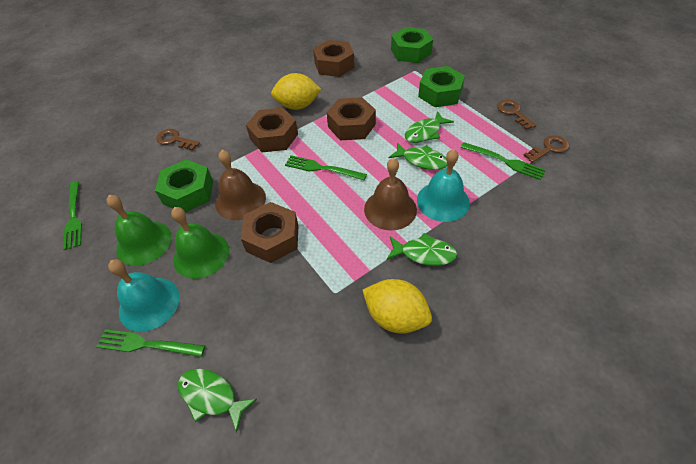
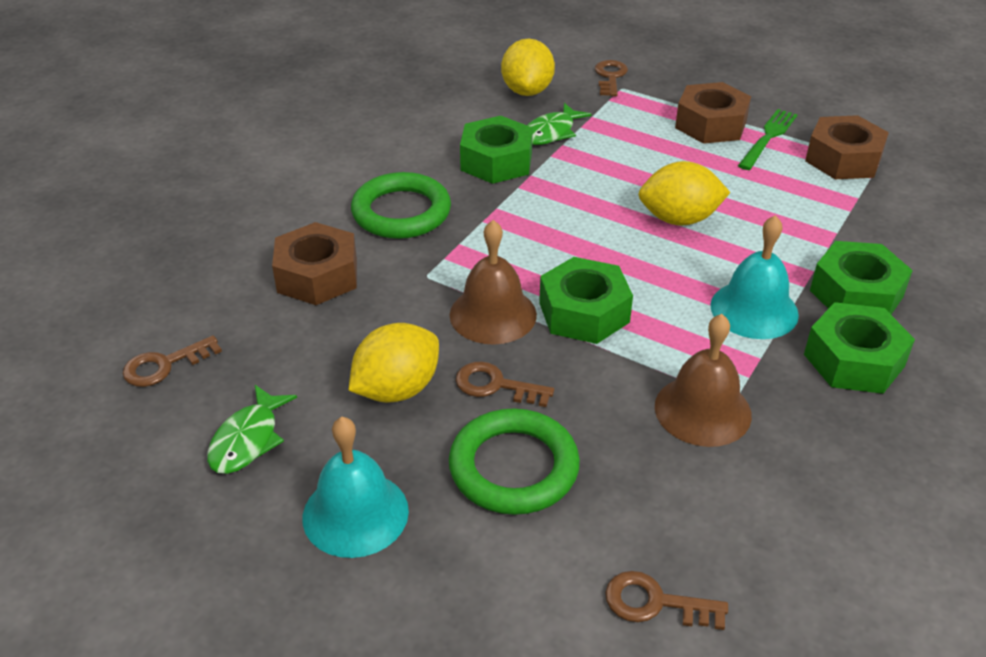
brown key: 3 -> 4
brown nut: 4 -> 3
green bell: 2 -> 0
green fish: 4 -> 2
green fork: 4 -> 1
green nut: 3 -> 4
green ring: 0 -> 2
yellow lemon: 2 -> 3

